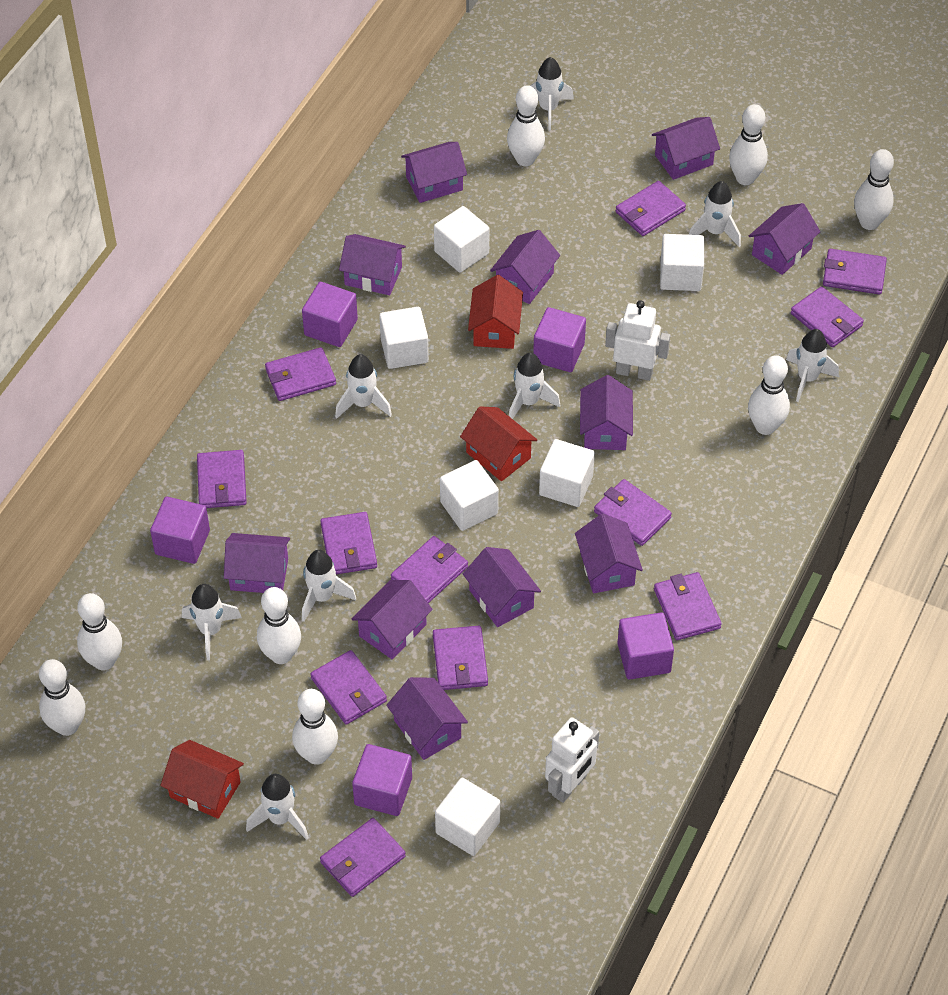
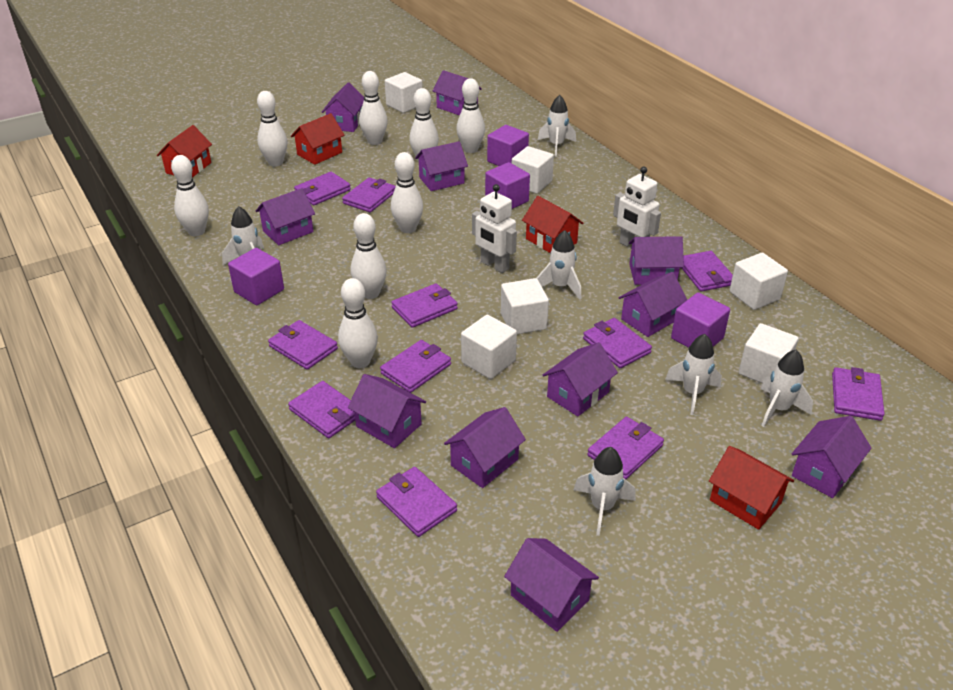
purple cube: 5 -> 4
purple wallet: 12 -> 11
red house: 3 -> 4
white rocket: 8 -> 6

